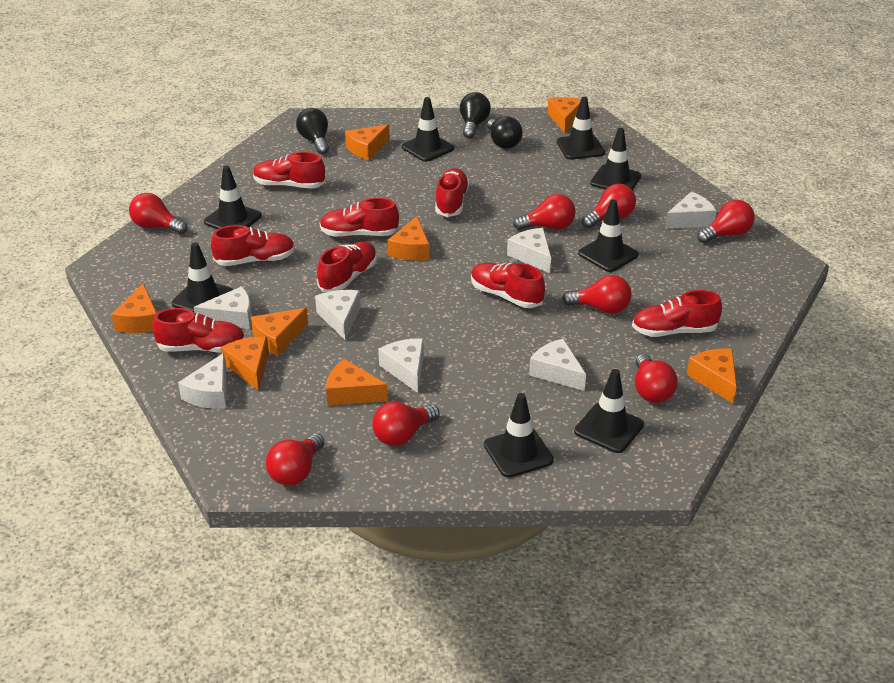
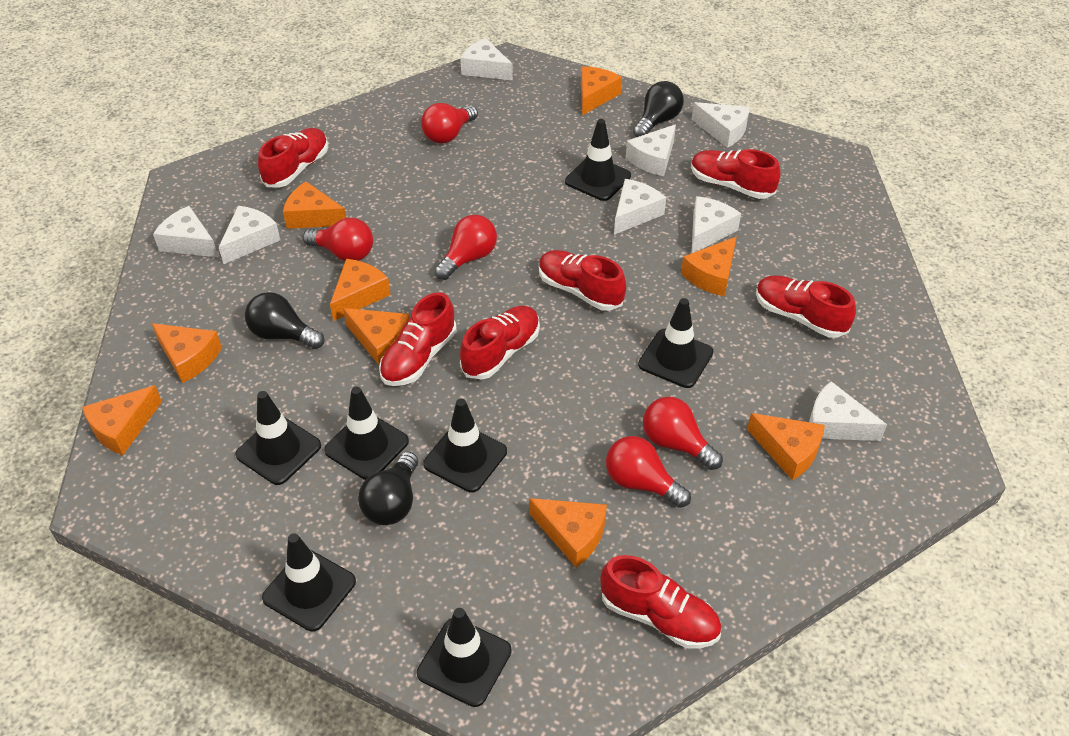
black traffic cone: 8 -> 7
orange cheese: 8 -> 9
red light bulb: 8 -> 5
red shoe: 8 -> 7
white cheese: 7 -> 8

